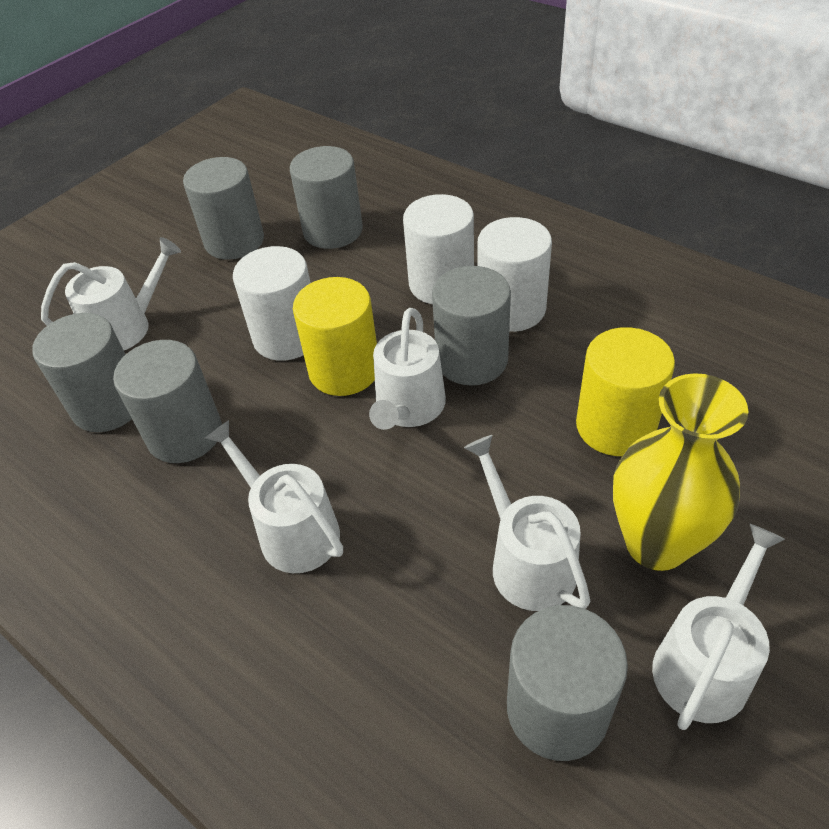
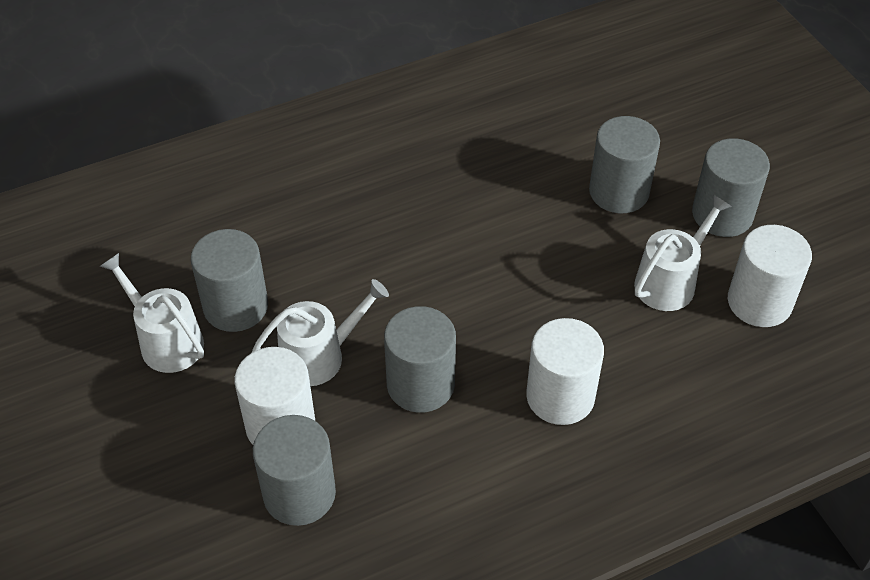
grey cylinder: 6 -> 5
white watering can: 5 -> 3
yellow cylinder: 2 -> 0
yellow vase: 1 -> 0

